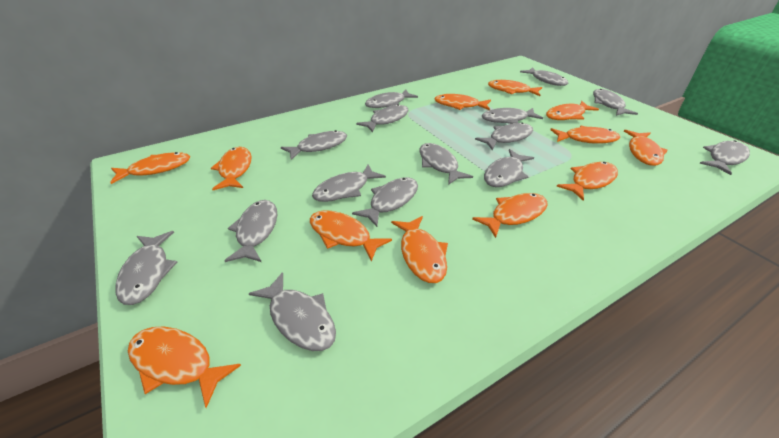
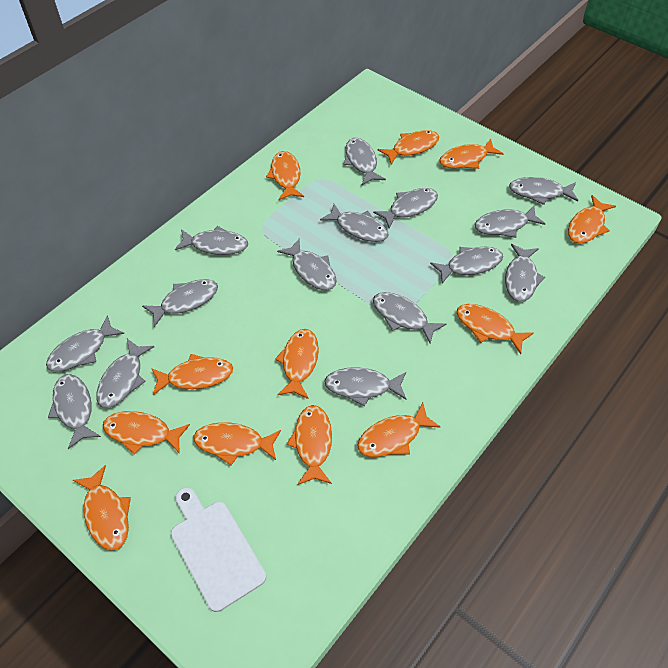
white cutting board: 0 -> 1

